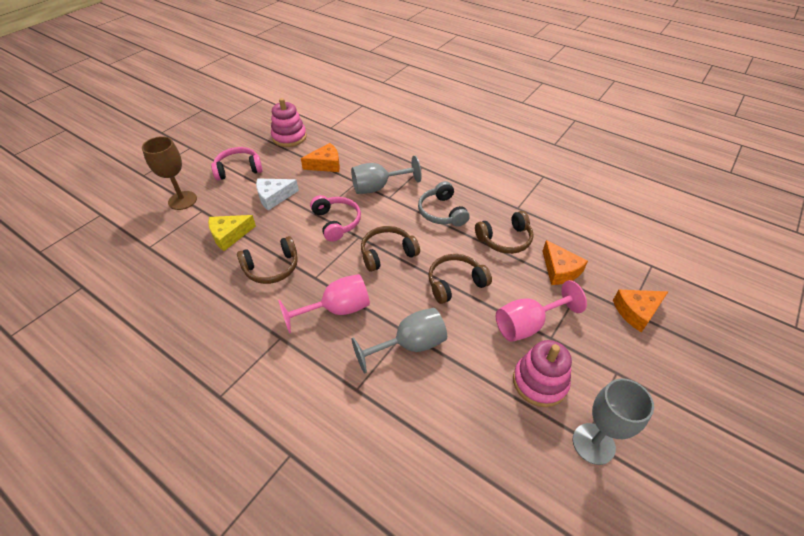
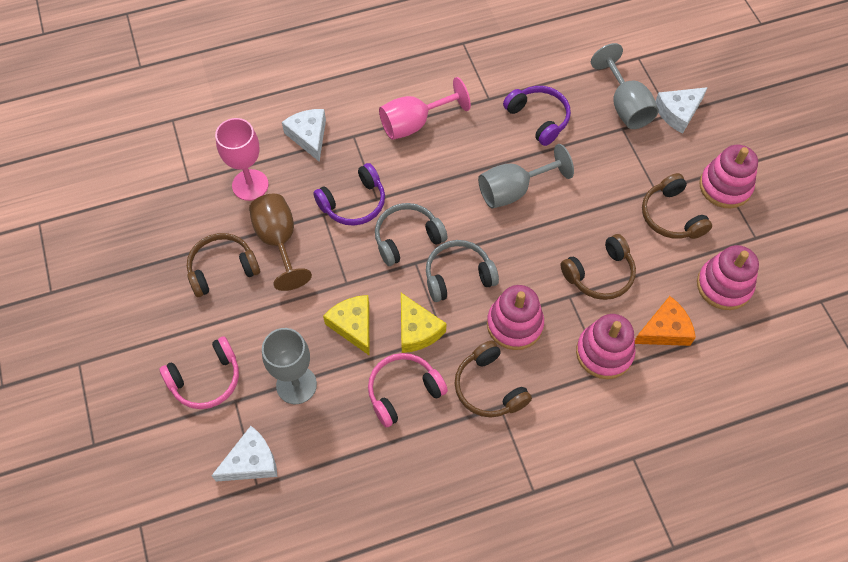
grey headphones: 1 -> 2
orange cheese: 3 -> 1
pink stacking toy: 2 -> 4
purple headphones: 0 -> 2
white cheese: 1 -> 3
yellow cheese: 1 -> 2

